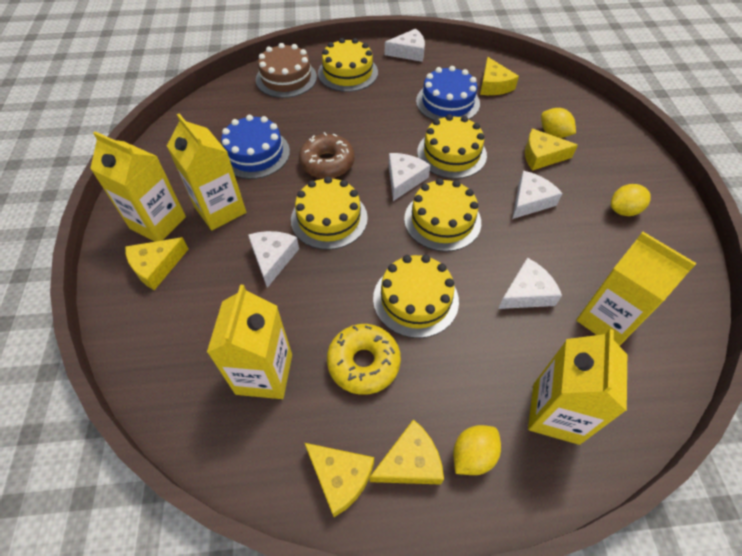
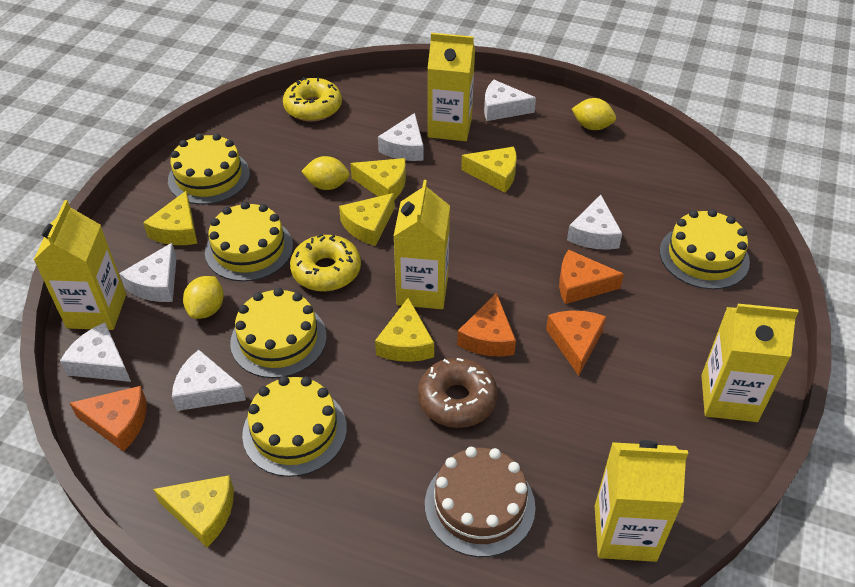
blue cake: 2 -> 0
orange cheese: 0 -> 4
white cheese: 5 -> 6
yellow cheese: 5 -> 6
yellow donut: 1 -> 2

